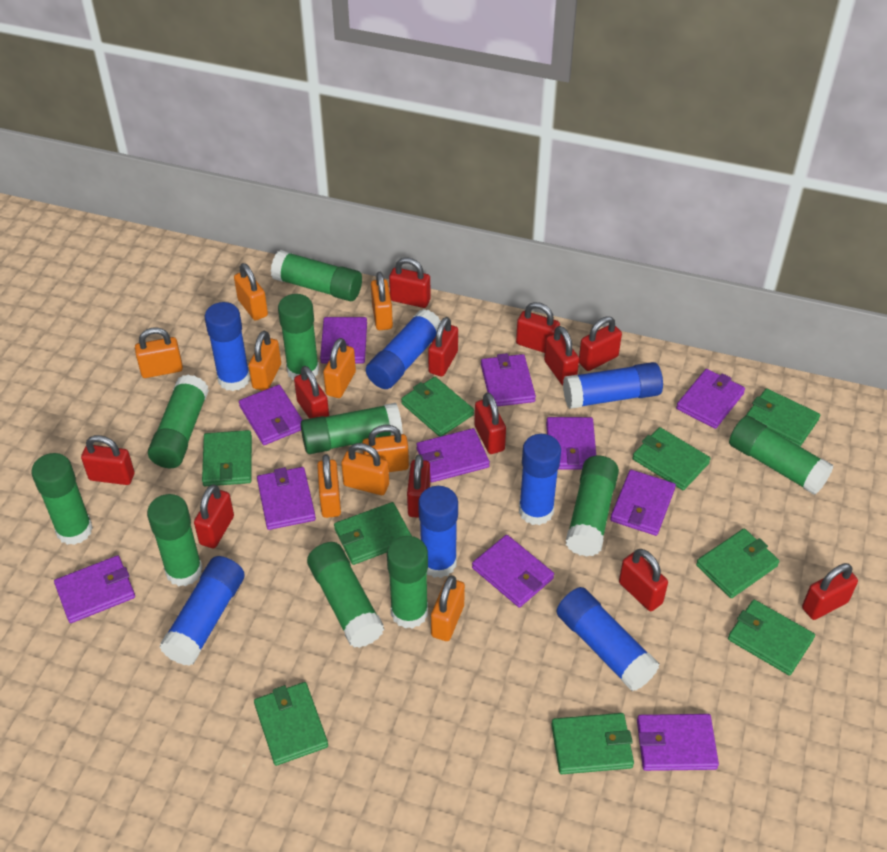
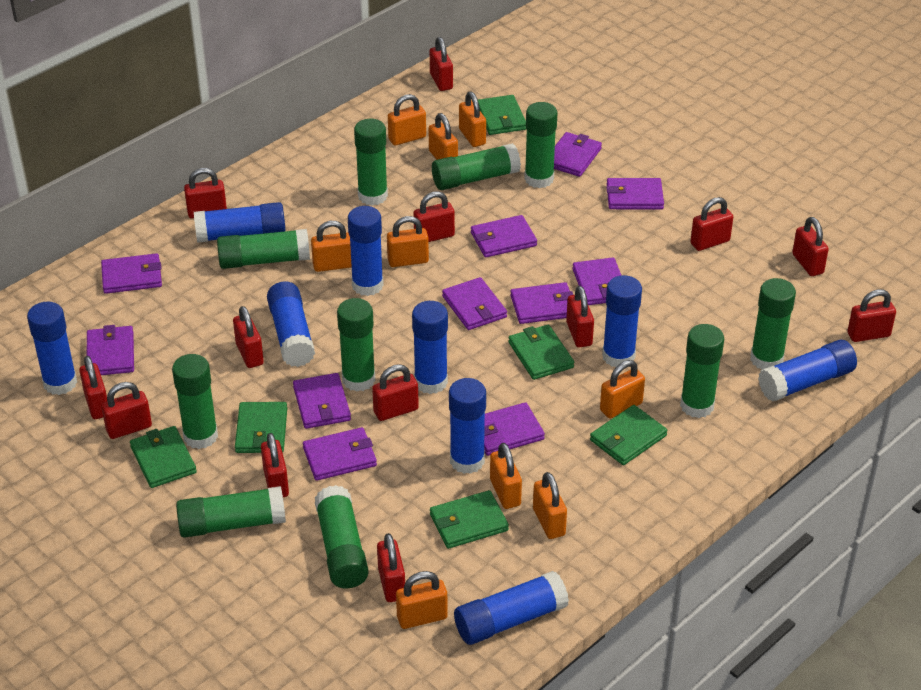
blue glue stick: 7 -> 9
green wallet: 9 -> 6
red padlock: 12 -> 13

